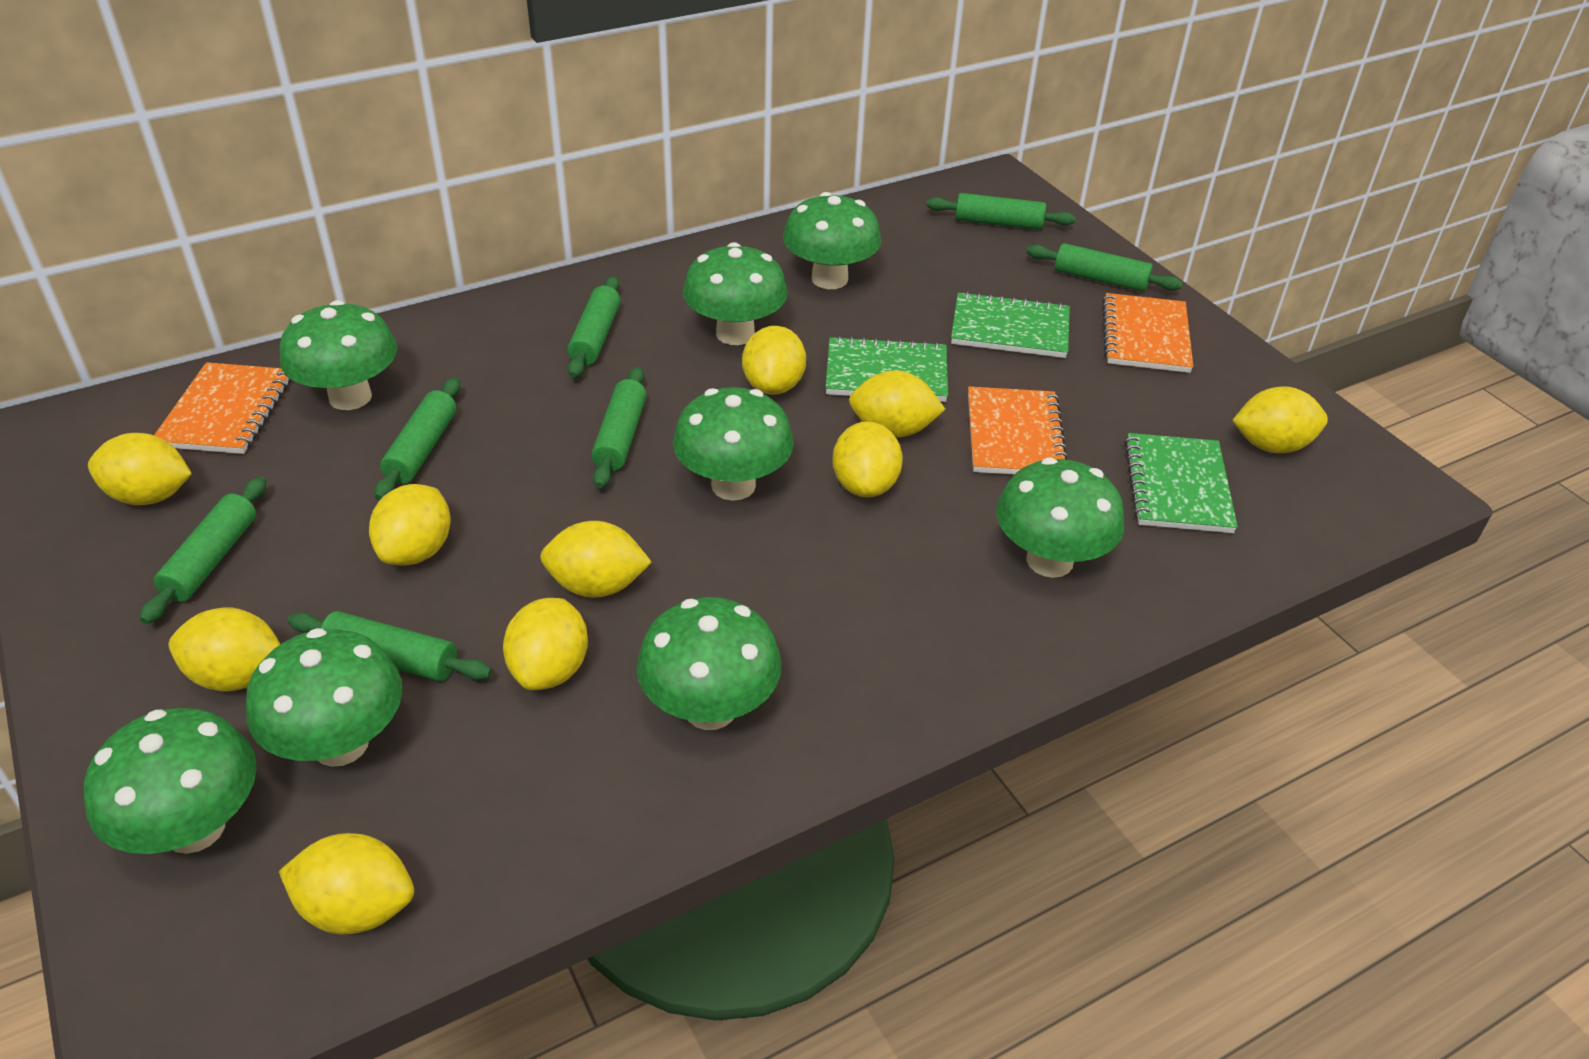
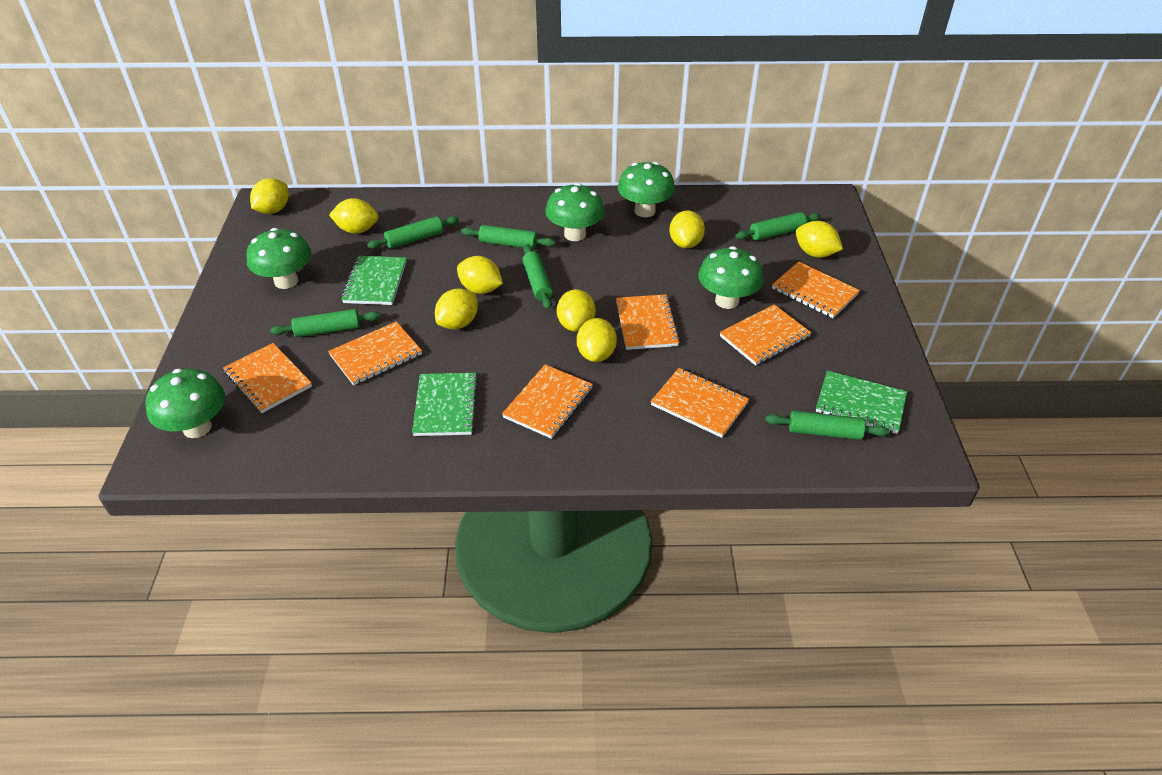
green mushroom: 8 -> 5
green rolling pin: 7 -> 6
orange notebook: 3 -> 7
yellow lemon: 10 -> 8

